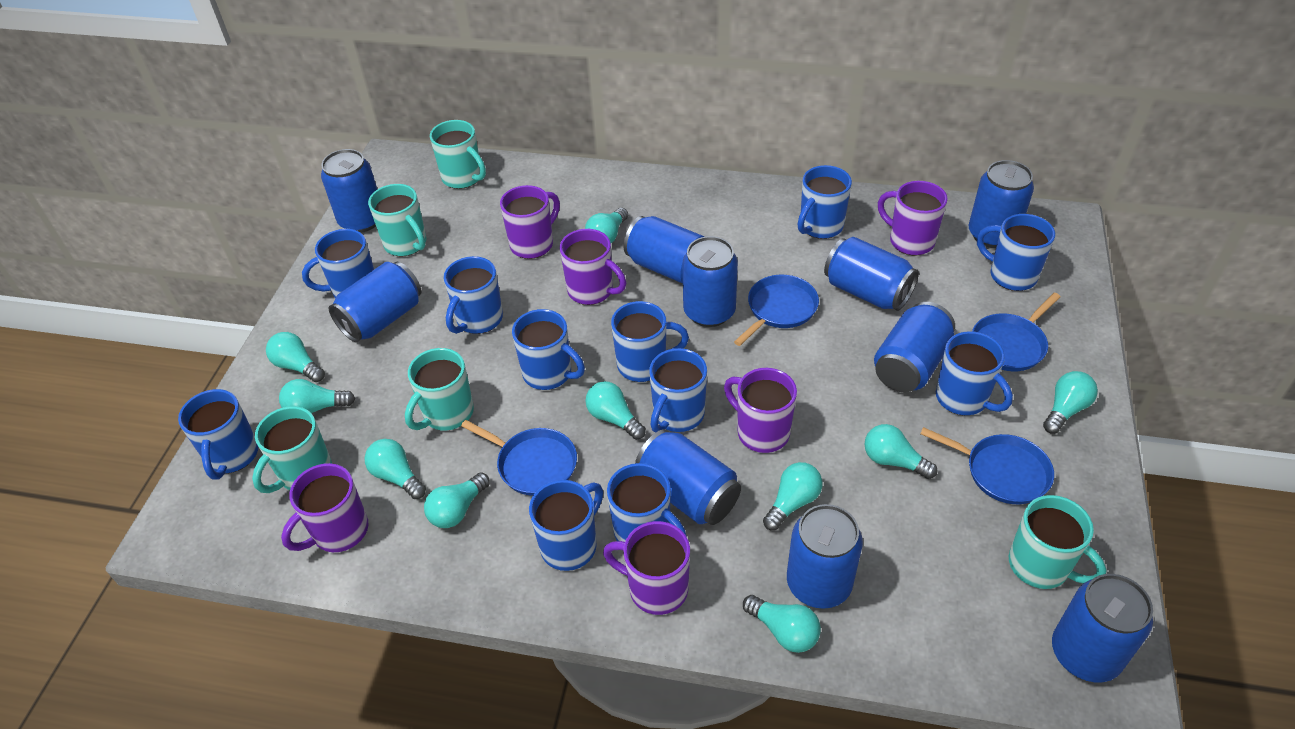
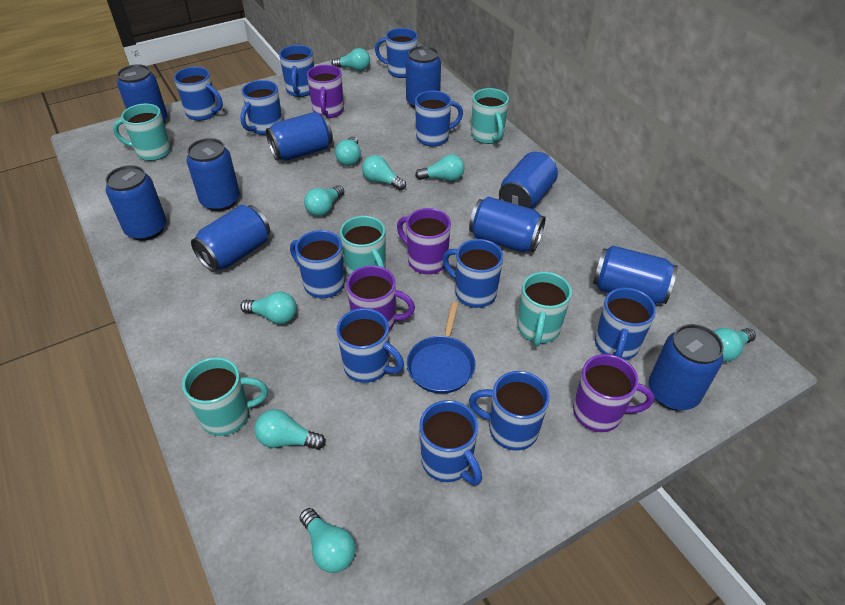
blue pan: 4 -> 1
purple mug: 6 -> 4
turquoise light bulb: 10 -> 9

